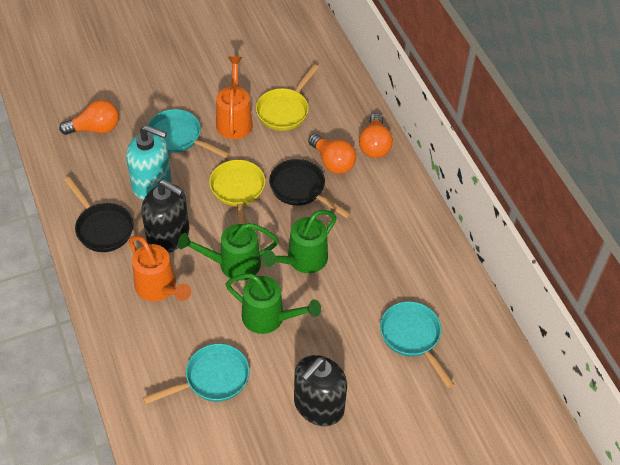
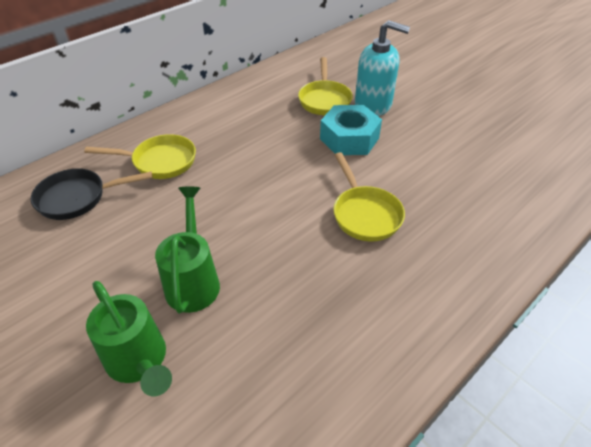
black pan: 2 -> 1
black soap dispenser: 2 -> 0
green watering can: 3 -> 2
orange light bulb: 3 -> 0
orange watering can: 2 -> 0
turquoise nut: 0 -> 1
turquoise pan: 3 -> 0
yellow pan: 2 -> 3

